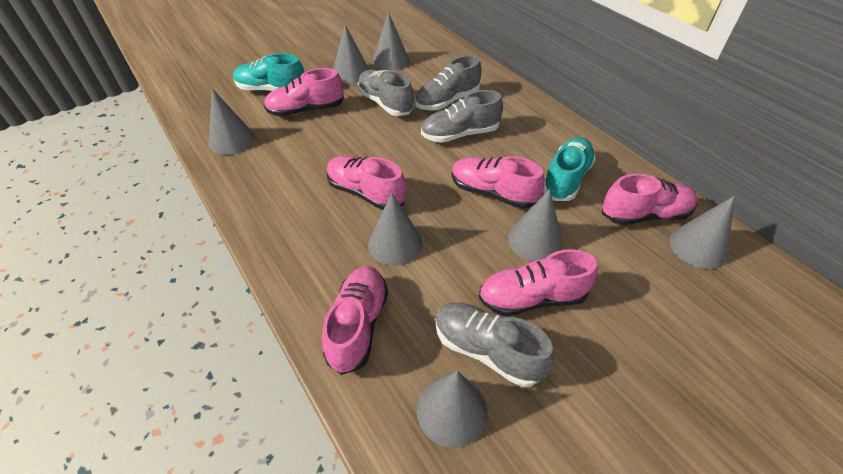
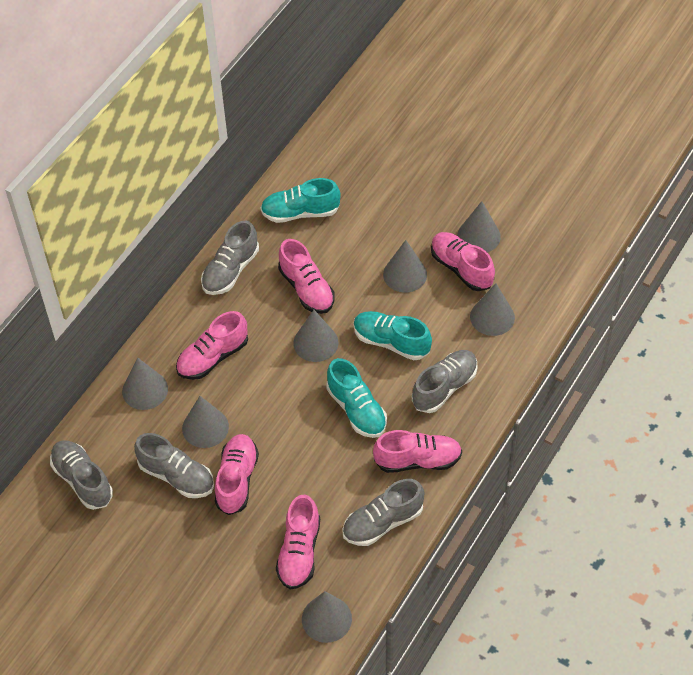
grey shoe: 4 -> 5
turquoise shoe: 2 -> 3

